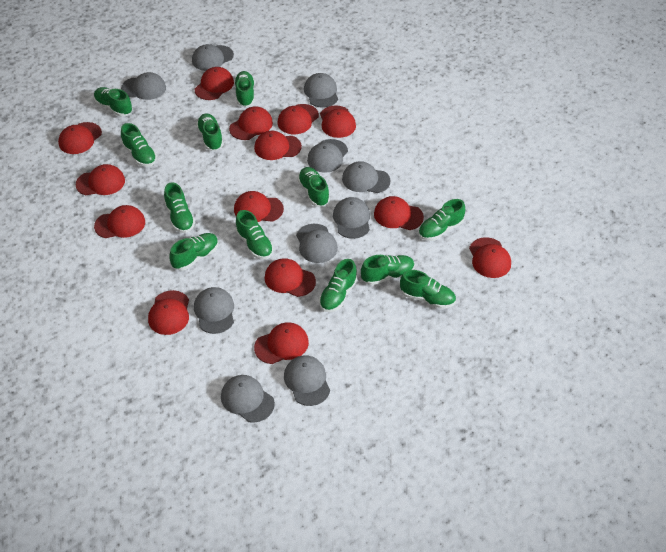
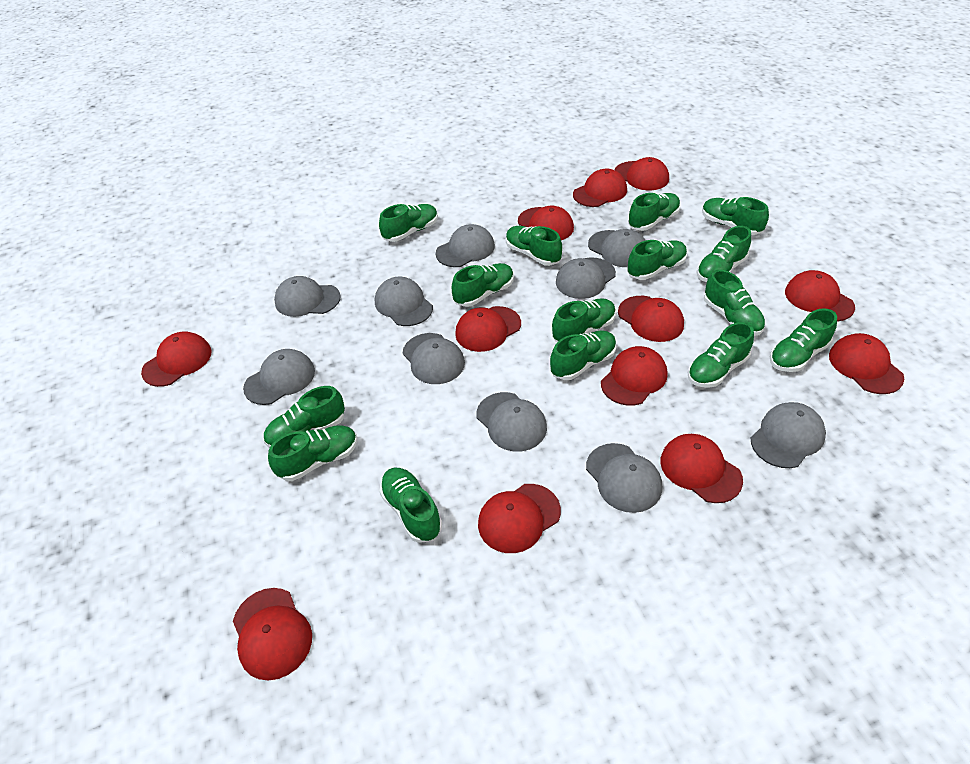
green shoe: 12 -> 15
red cap: 14 -> 12

